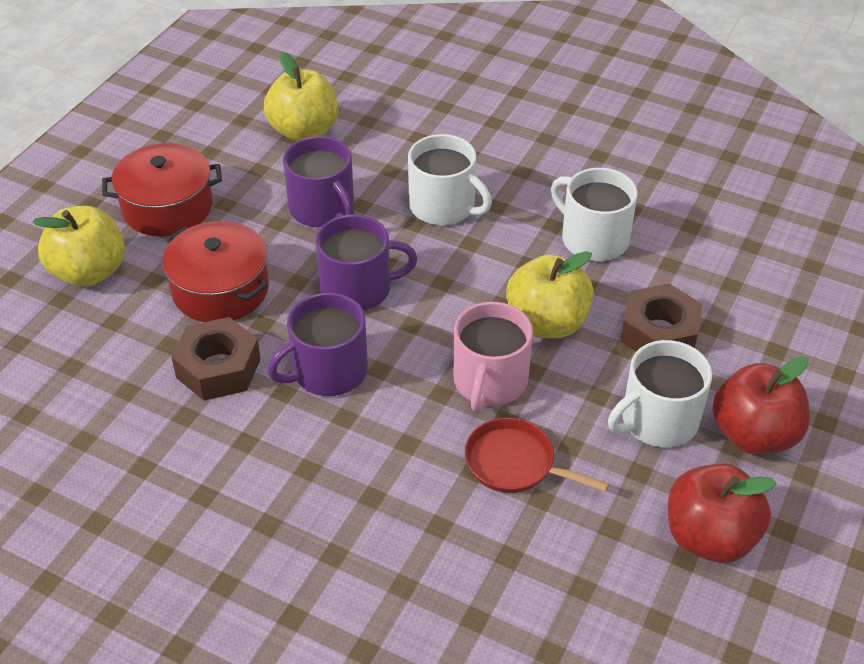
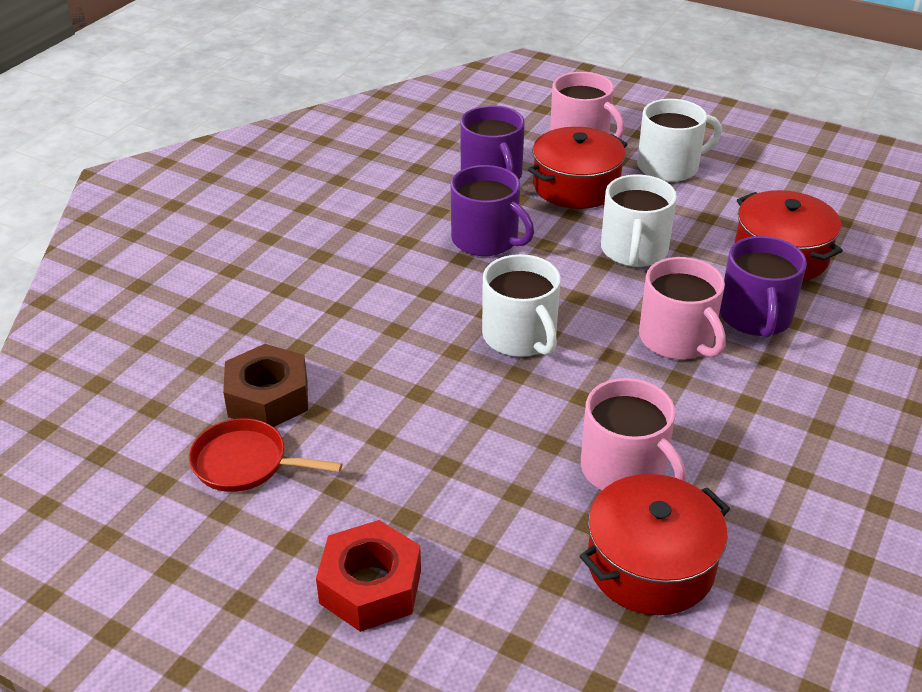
brown nut: 2 -> 1
pink mug: 1 -> 3
red apple: 2 -> 0
red nut: 0 -> 1
red pot: 2 -> 3
yellow apple: 3 -> 0

